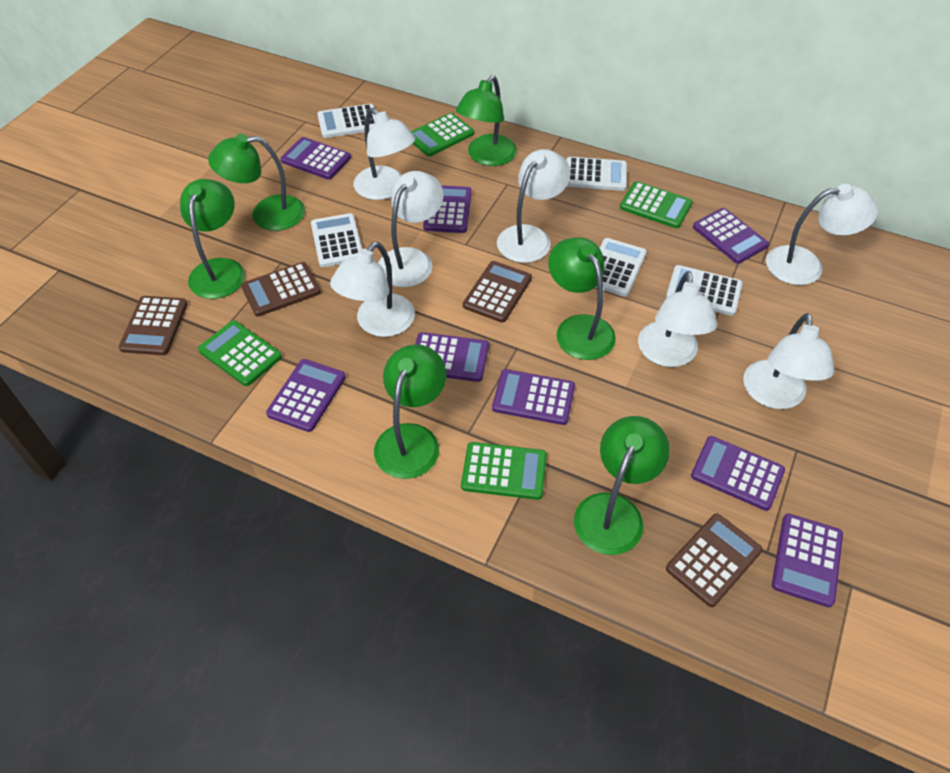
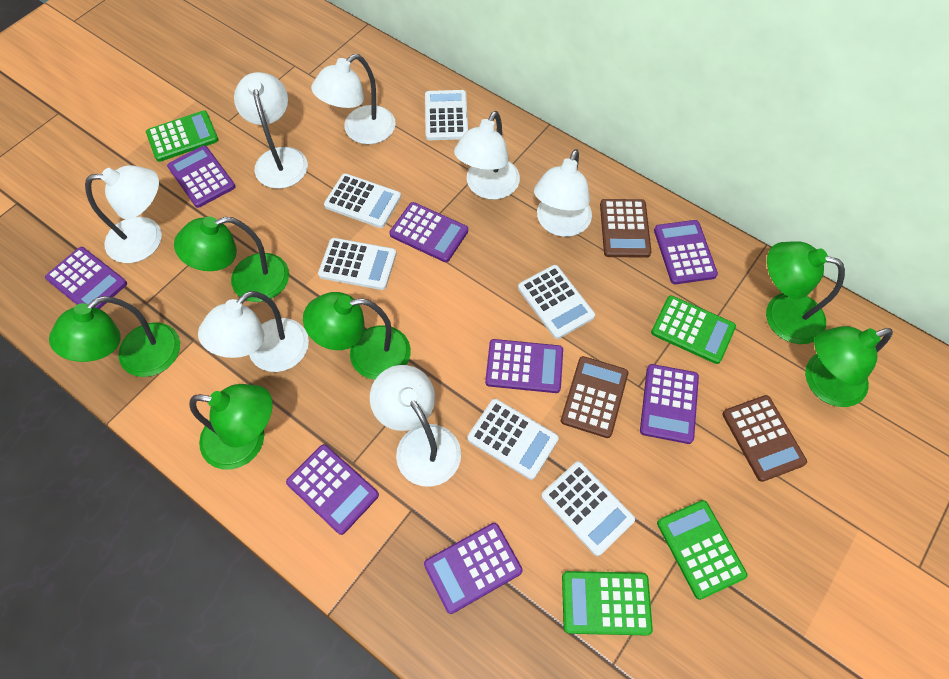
brown calculator: 4 -> 3
white calculator: 5 -> 6

